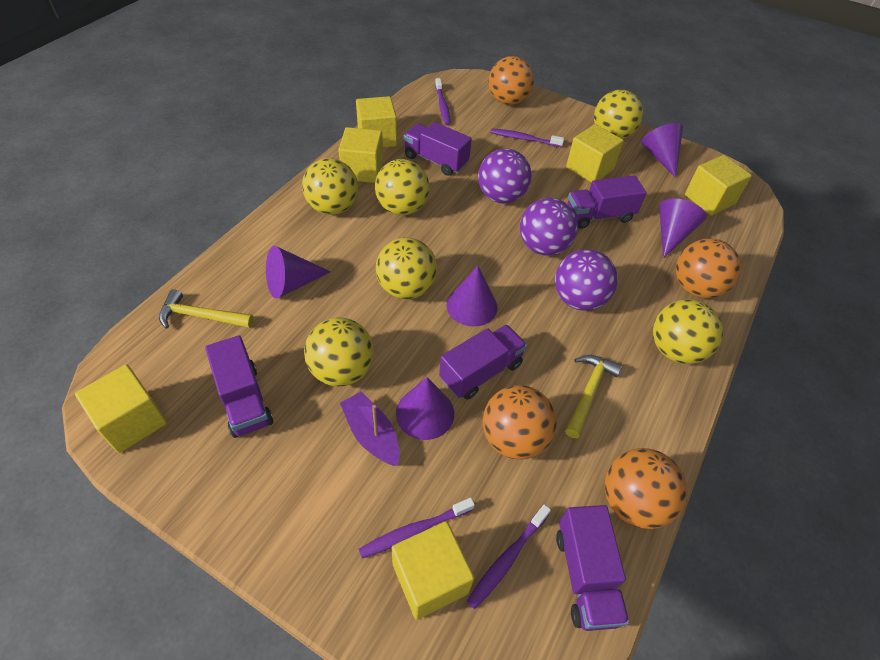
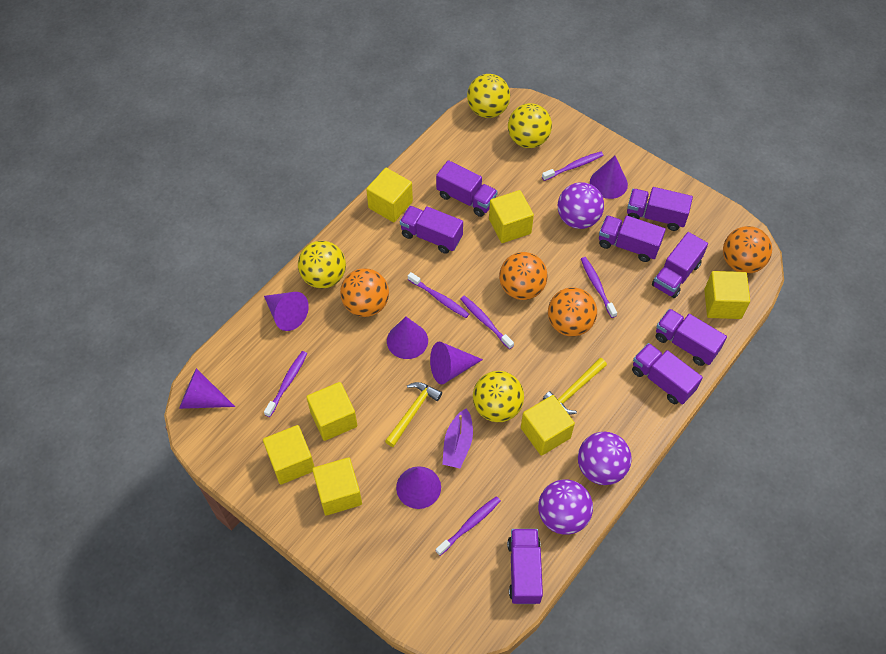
purple cone: 5 -> 6
purple toothbrush: 4 -> 6
purple truck: 5 -> 8
yellow ball: 6 -> 4
yellow cube: 6 -> 7

